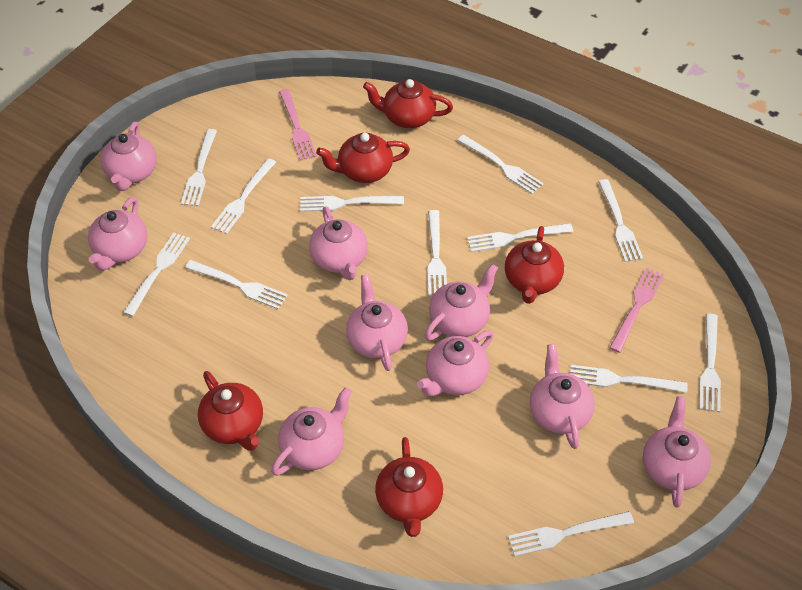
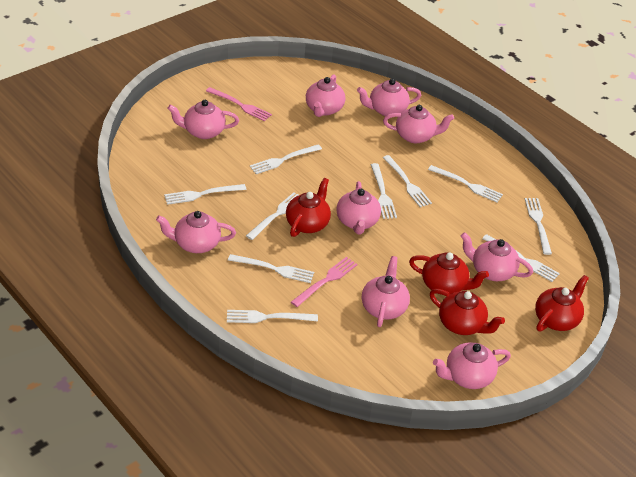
red teapot: 5 -> 4
white fork: 12 -> 10

